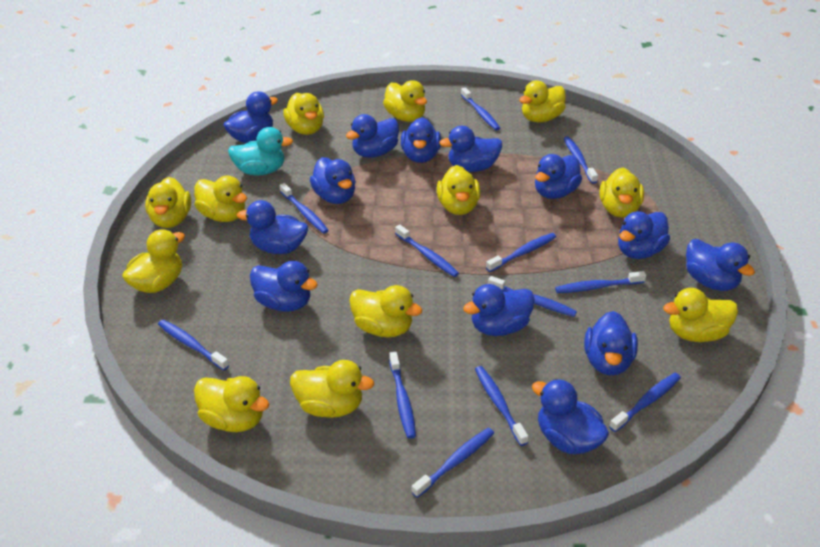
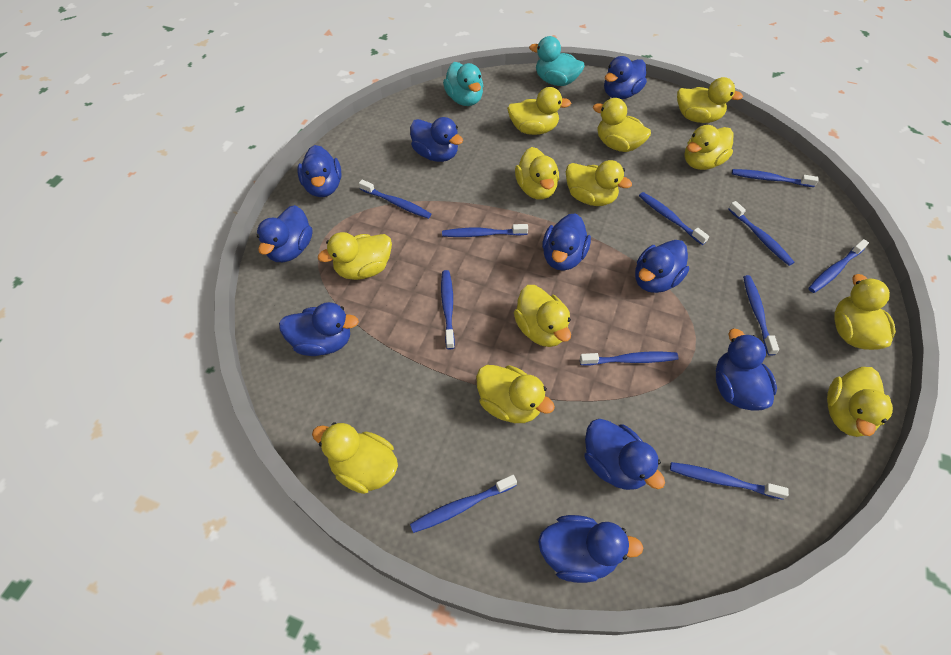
blue duck: 13 -> 10
blue toothbrush: 12 -> 11
turquoise duck: 1 -> 2

